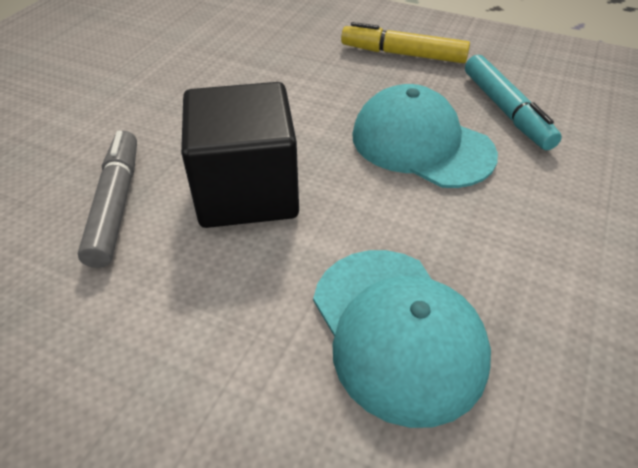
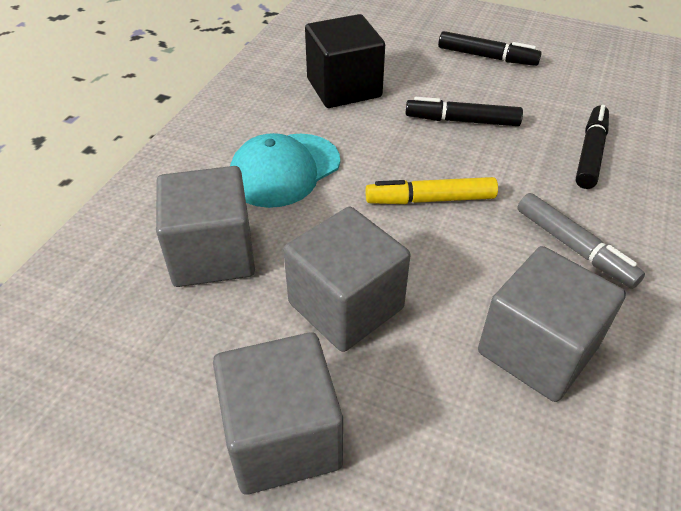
black marker: 0 -> 3
grey cube: 0 -> 4
turquoise cap: 2 -> 1
turquoise marker: 1 -> 0

